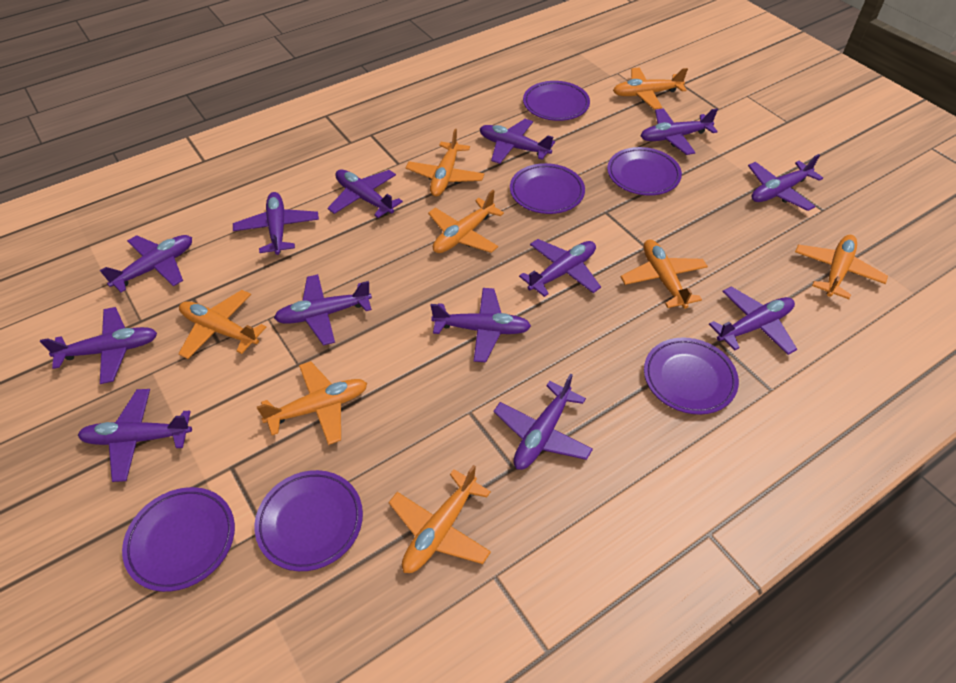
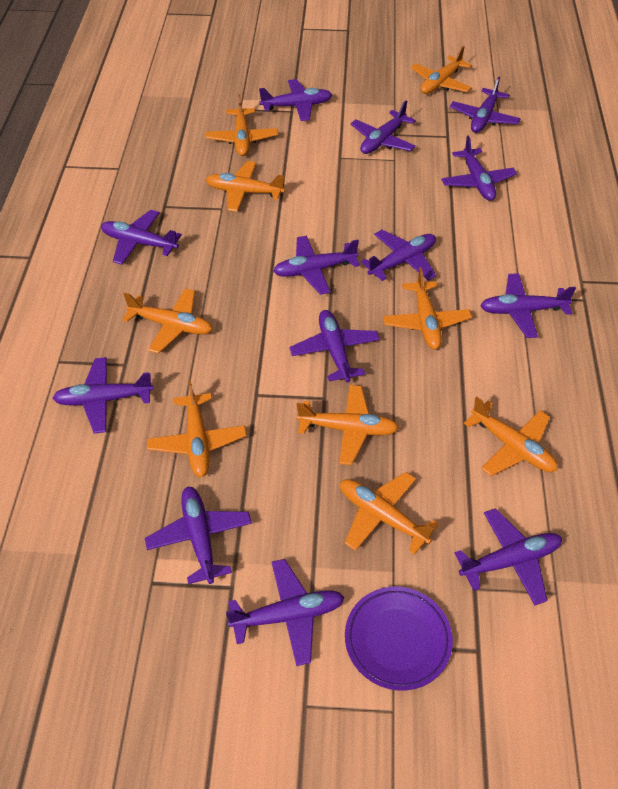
orange plane: 8 -> 9
purple plate: 6 -> 1

